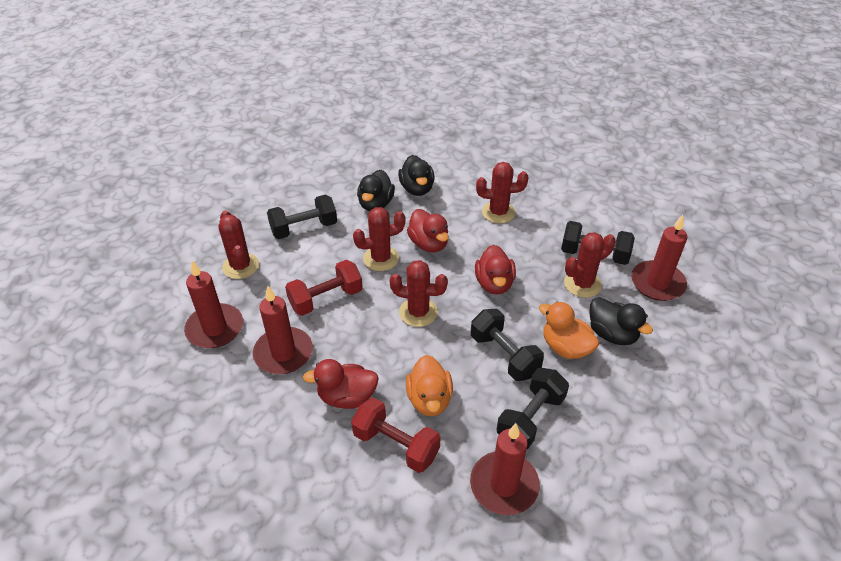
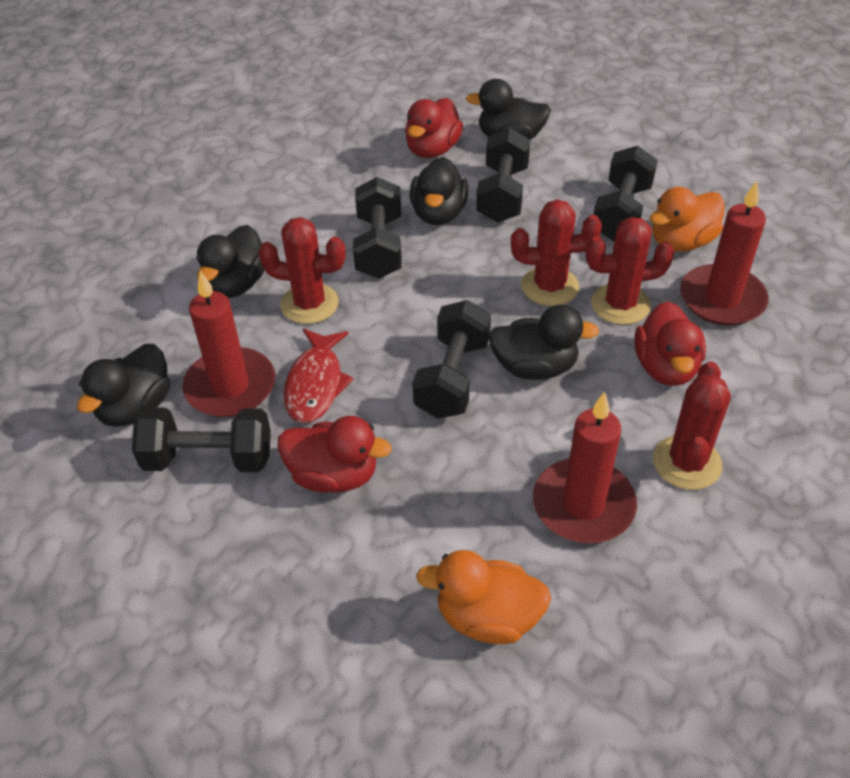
black duck: 3 -> 5
black dumbbell: 4 -> 5
red cactus: 5 -> 4
red candle: 4 -> 3
red dumbbell: 2 -> 0
red fish: 0 -> 1

